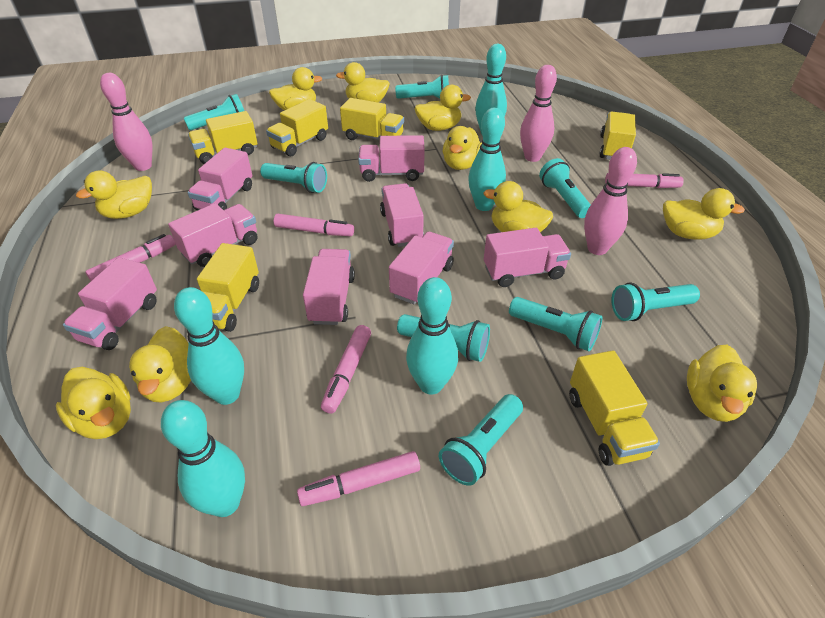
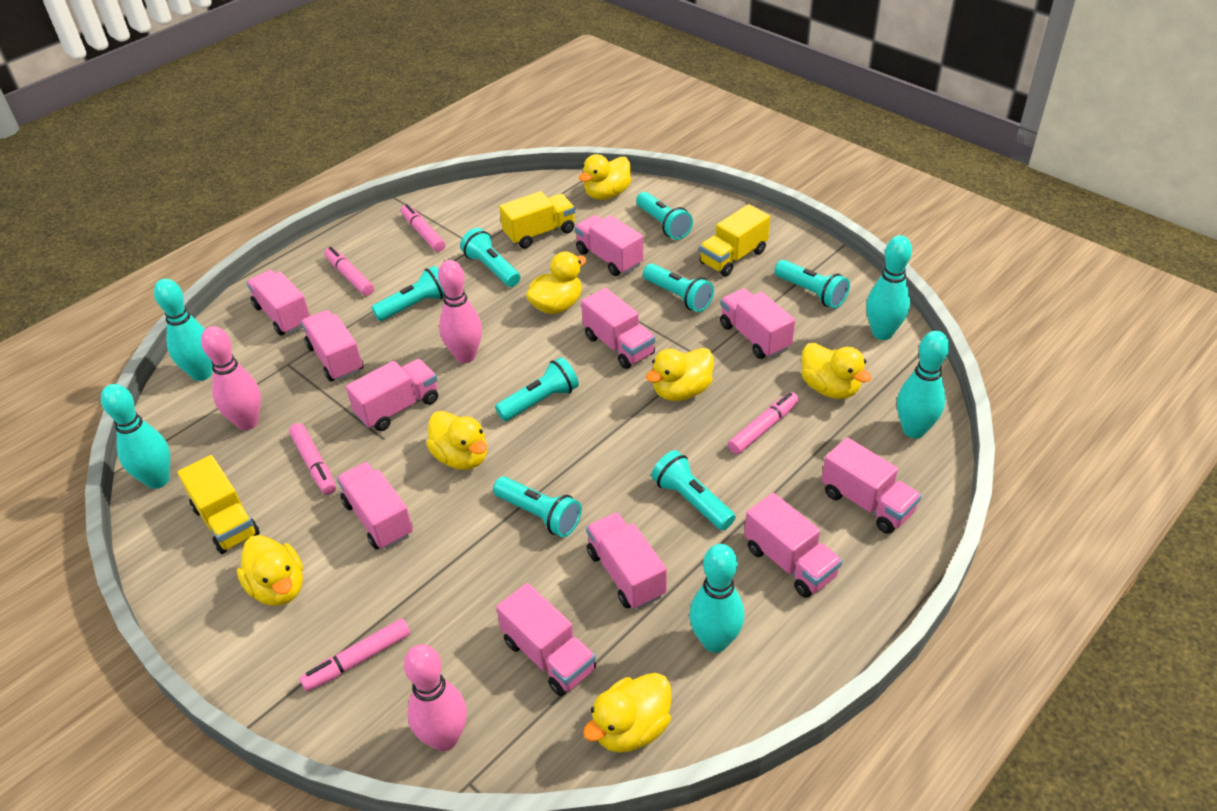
pink truck: 8 -> 11
yellow duck: 10 -> 7
yellow truck: 6 -> 3

